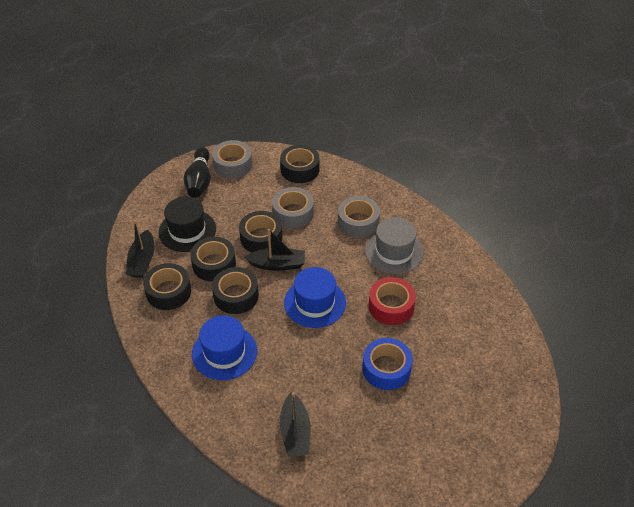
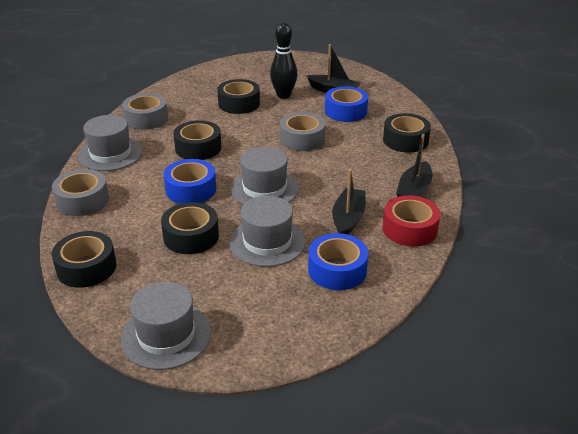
black hat: 1 -> 0
blue hat: 2 -> 0
blue tape: 1 -> 3
grey hat: 1 -> 4

